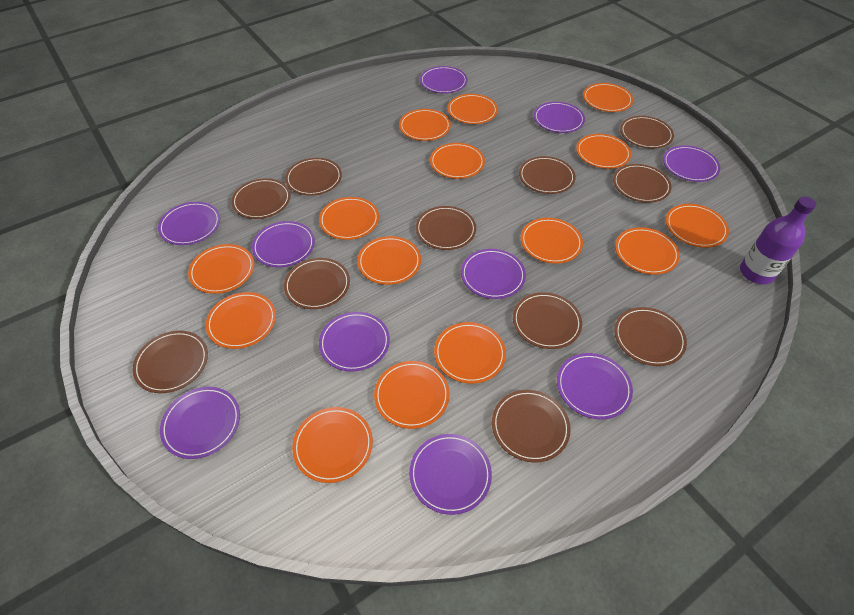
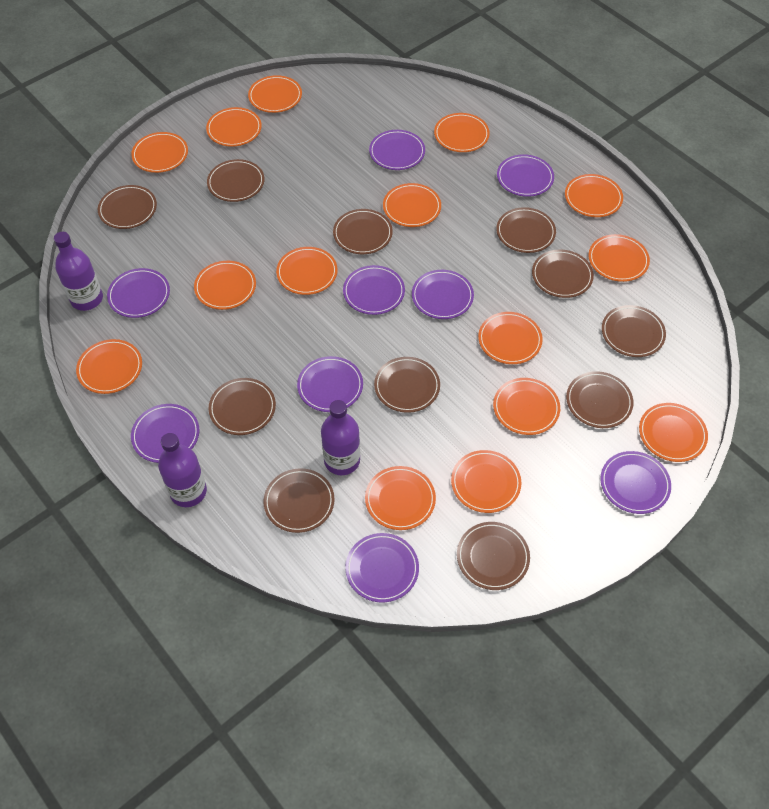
purple bottle: 1 -> 3
purple plate: 10 -> 9

